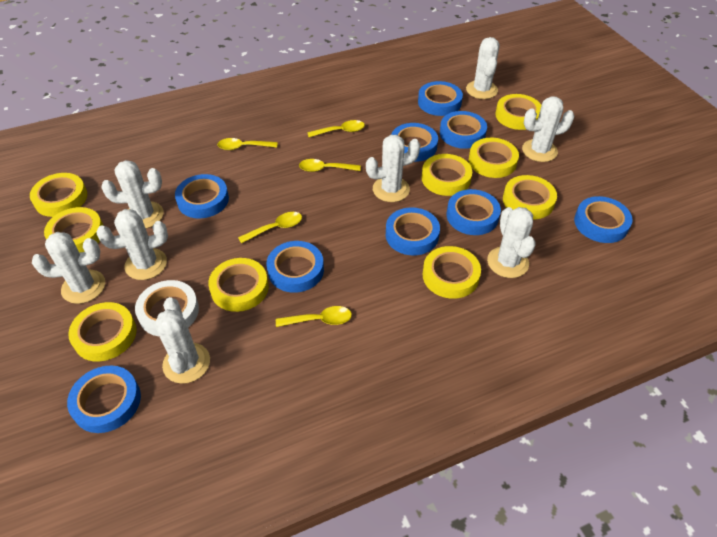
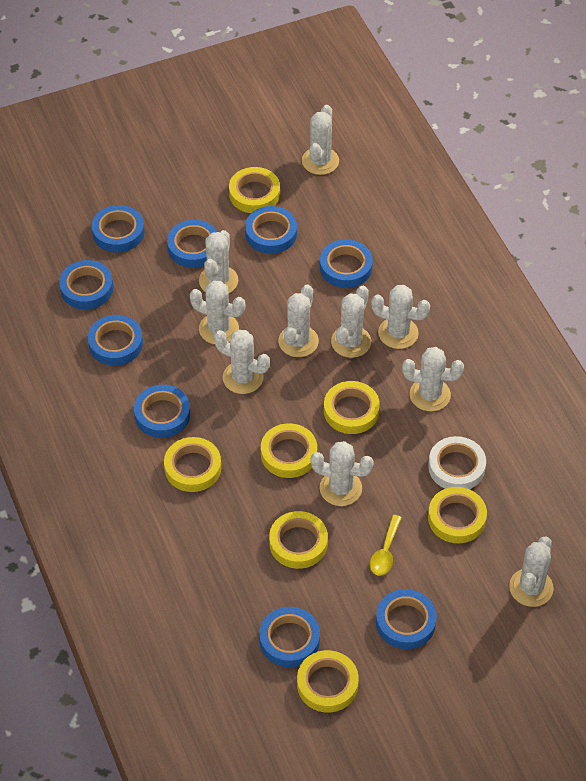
white cactus: 8 -> 10
yellow spoon: 5 -> 1
yellow tape: 9 -> 7

